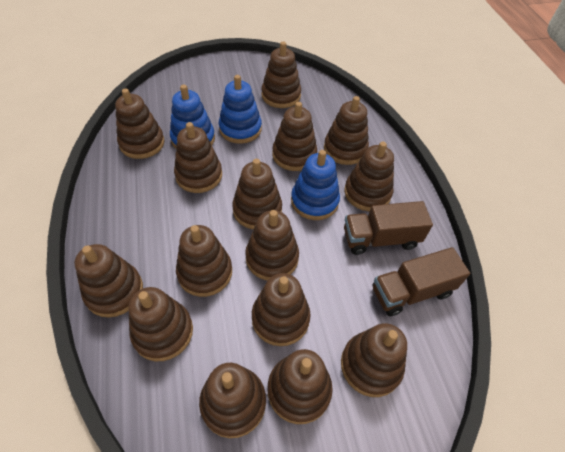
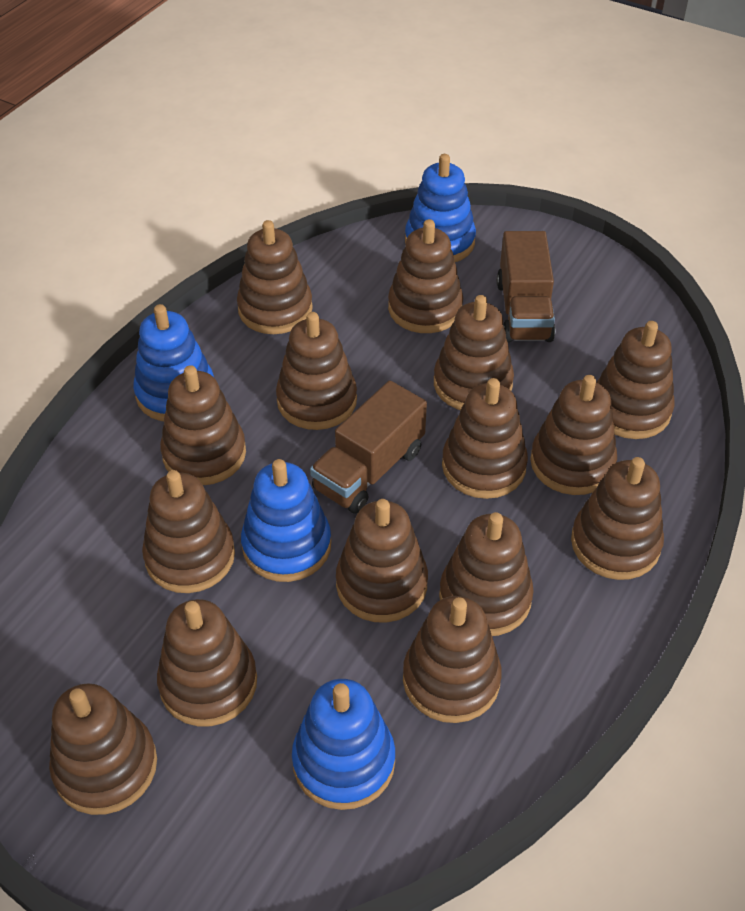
blue stacking toy: 3 -> 4

